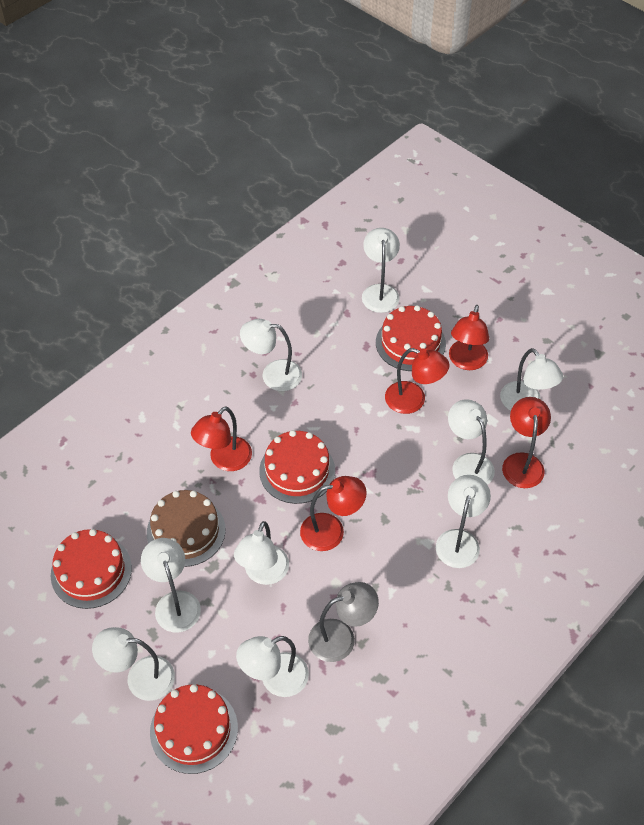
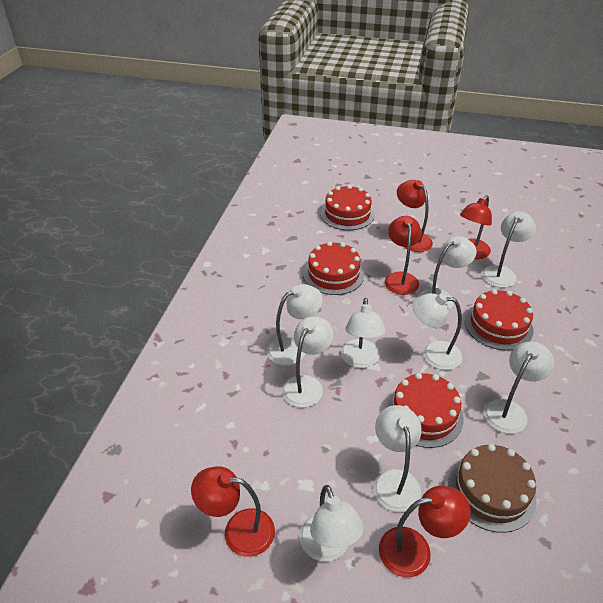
grey lamp: 1 -> 0

